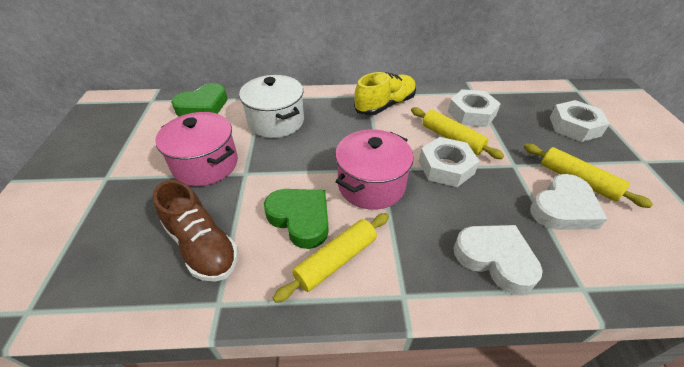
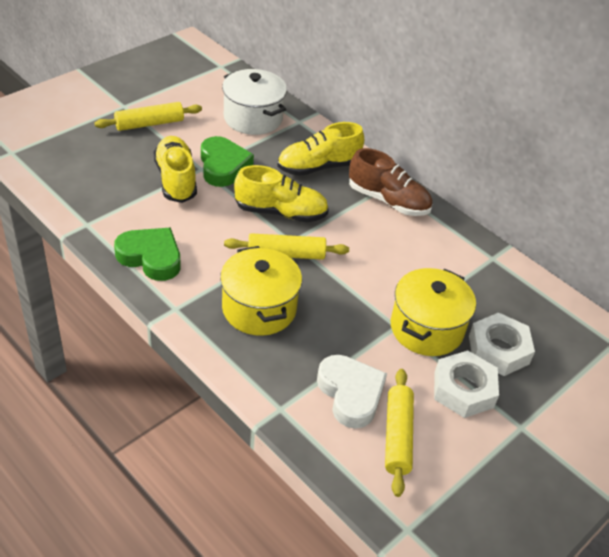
pink pot: 2 -> 0
white heart: 2 -> 1
white nut: 3 -> 2
yellow pot: 0 -> 2
yellow shoe: 1 -> 3

